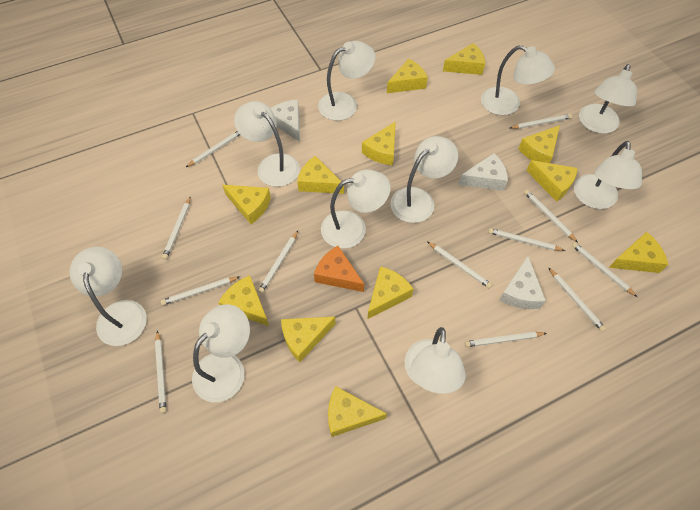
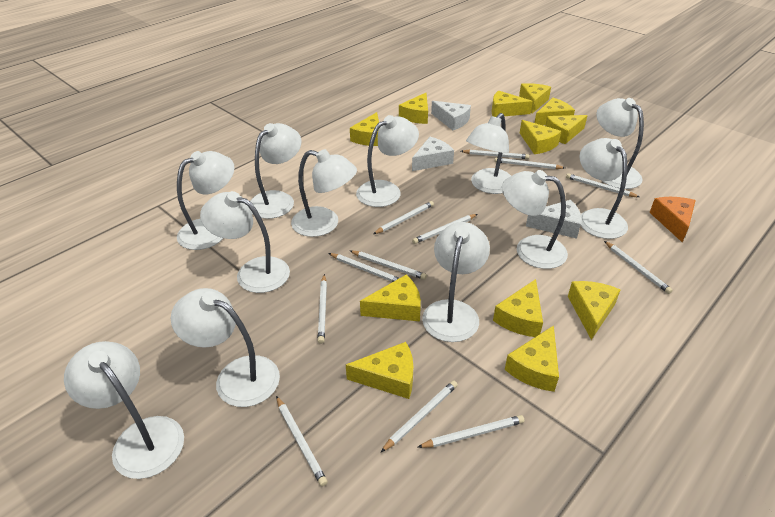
white lamp: 10 -> 12

